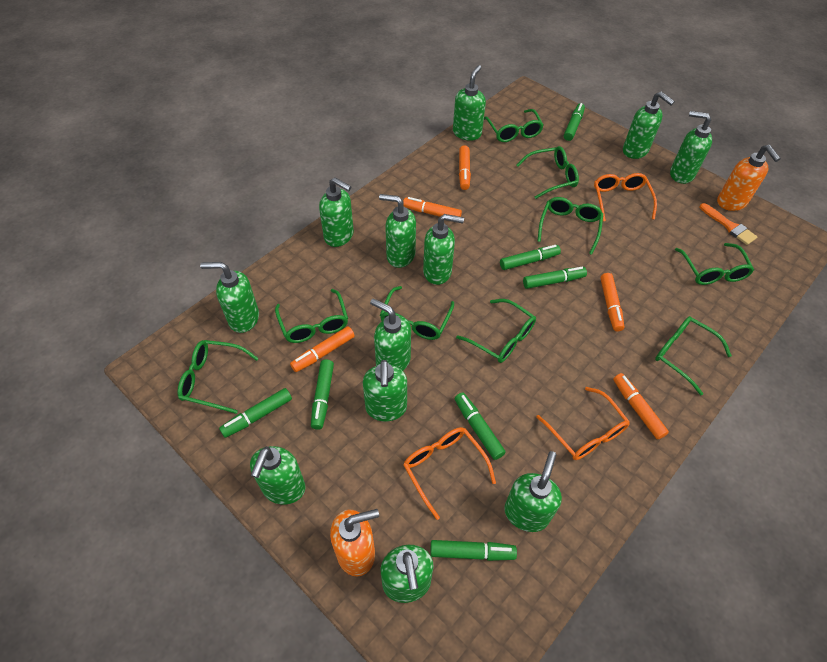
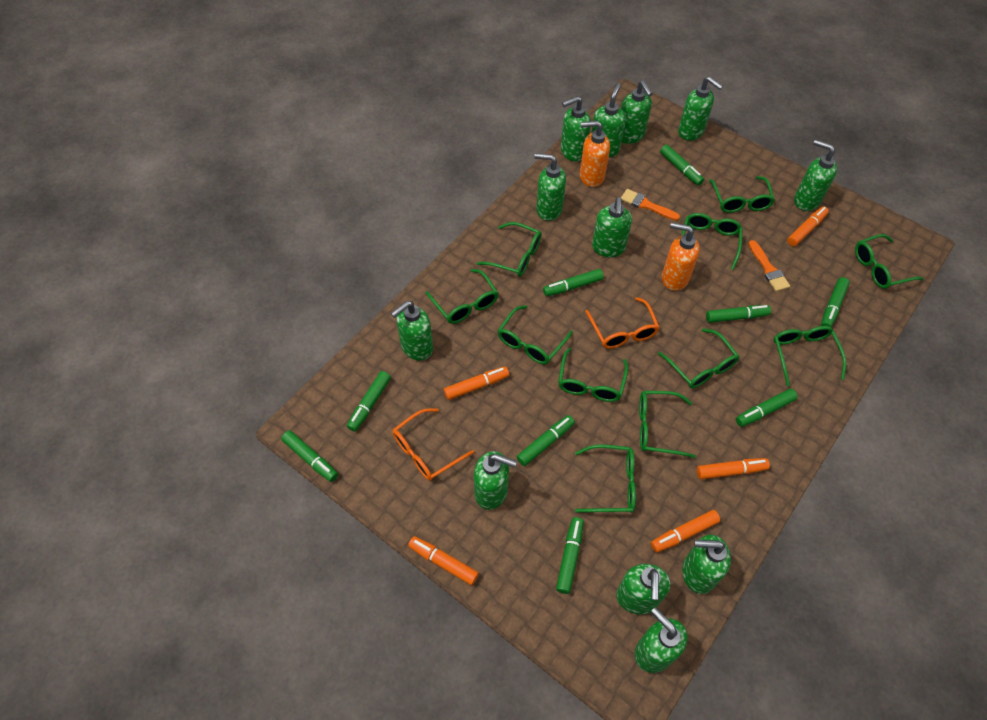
green glasses: 9 -> 11
green marker: 7 -> 9
orange brush: 1 -> 2
orange glasses: 3 -> 2

